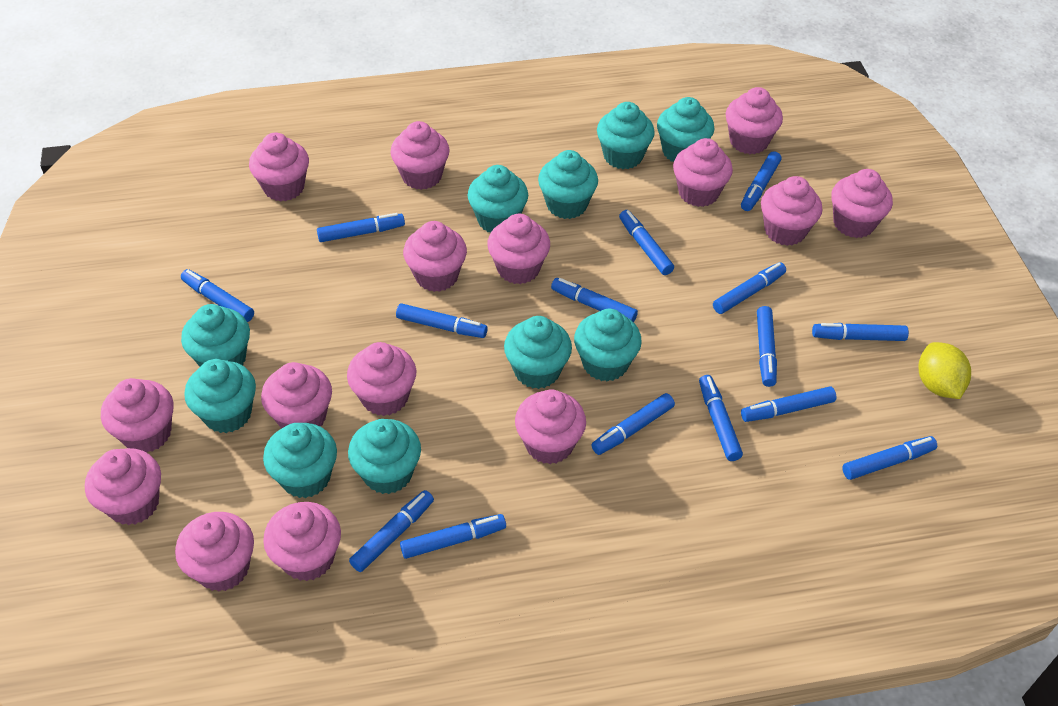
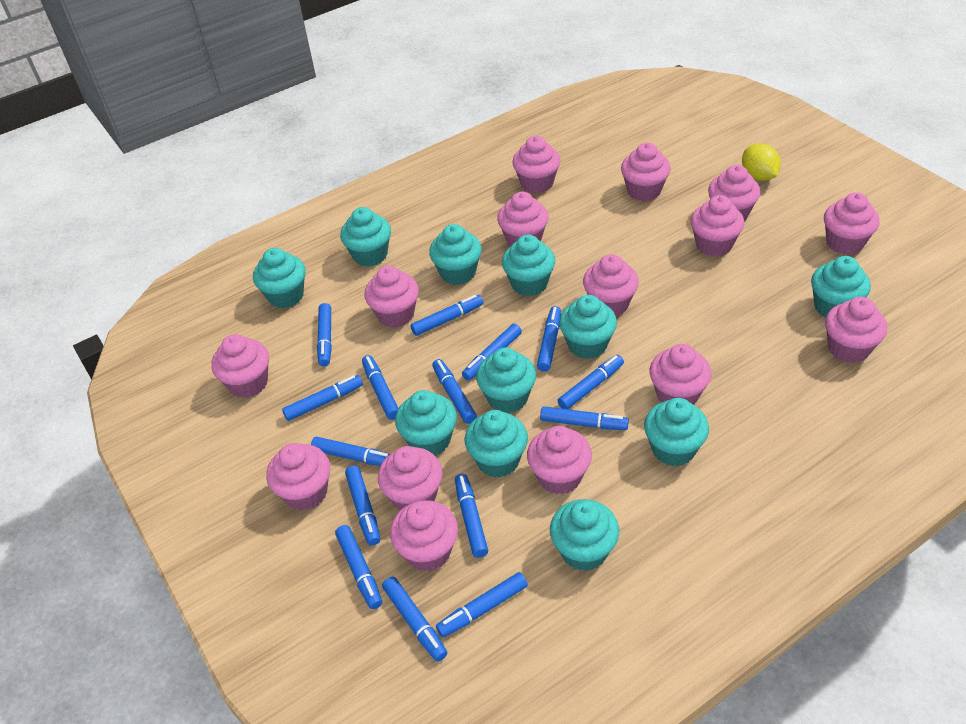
turquoise cupcake: 10 -> 11

